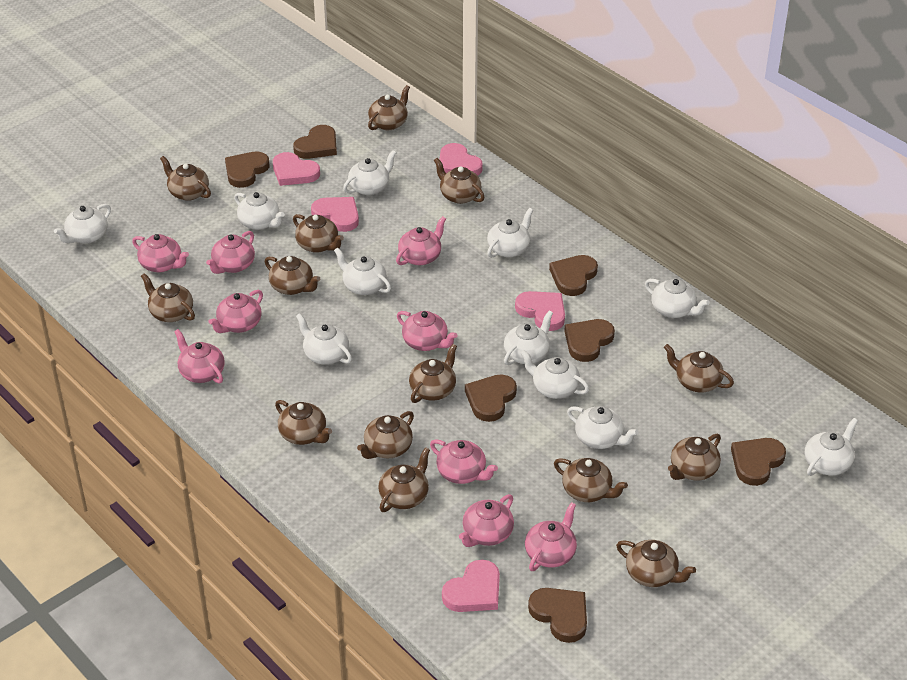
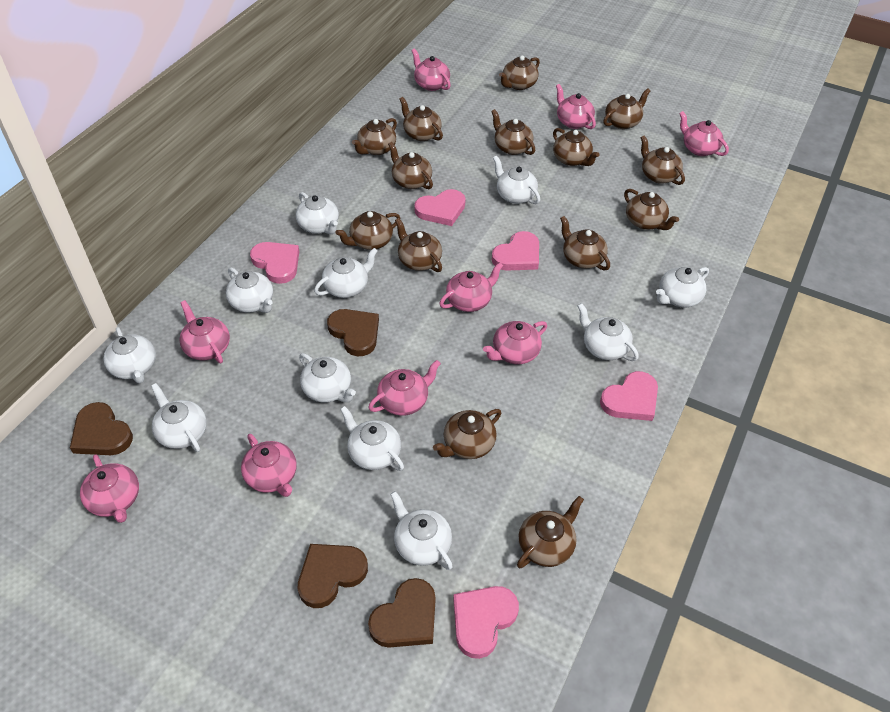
brown heart: 7 -> 4

